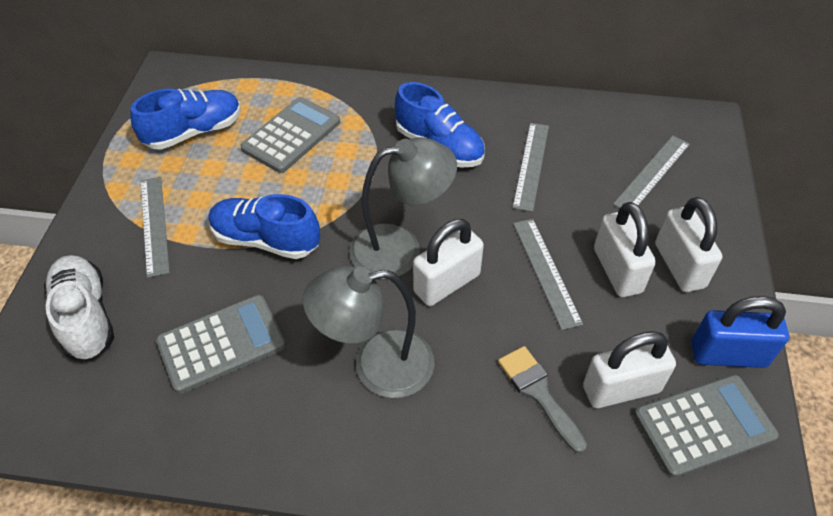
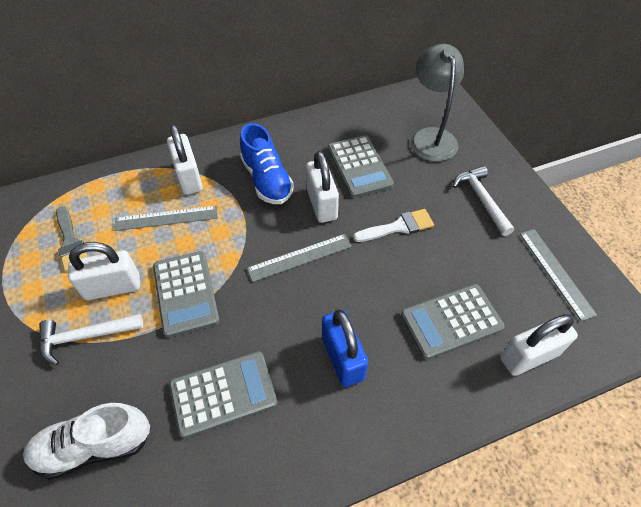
blue shoe: 3 -> 1
grey calculator: 3 -> 4
grey lamp: 2 -> 1
grey ruler: 4 -> 3
white brush: 0 -> 1
white hammer: 0 -> 2

